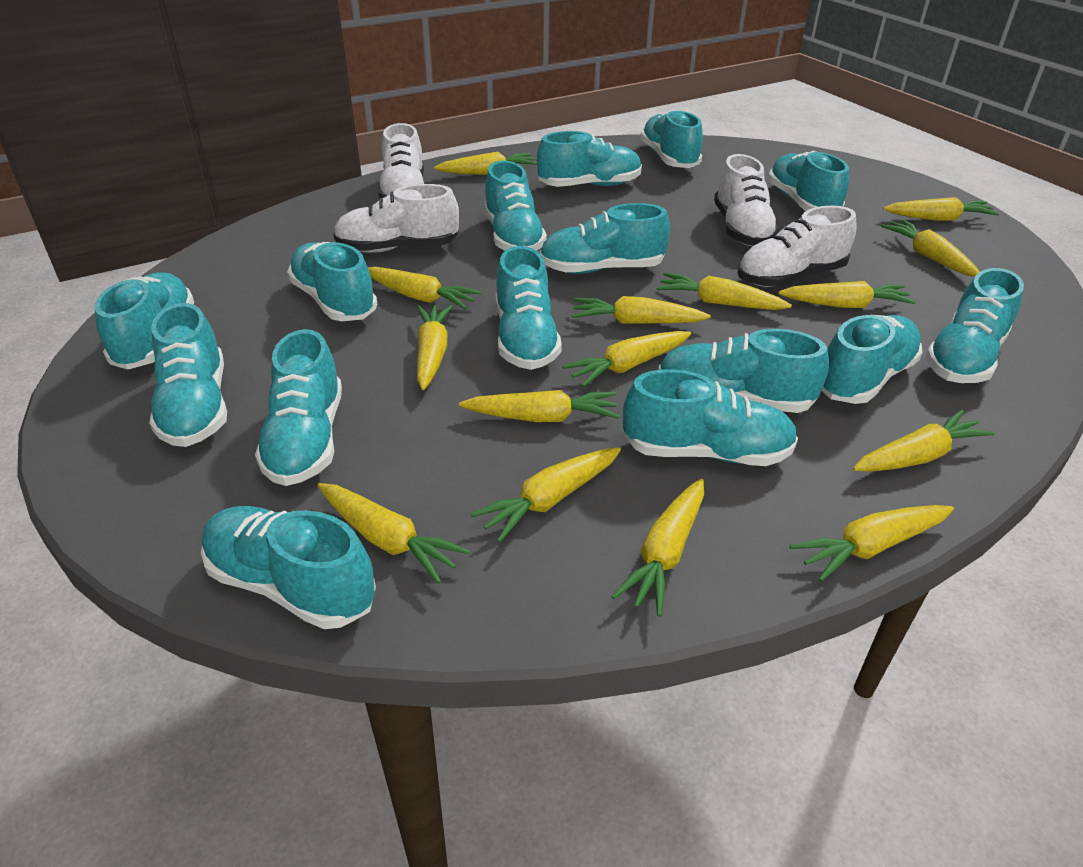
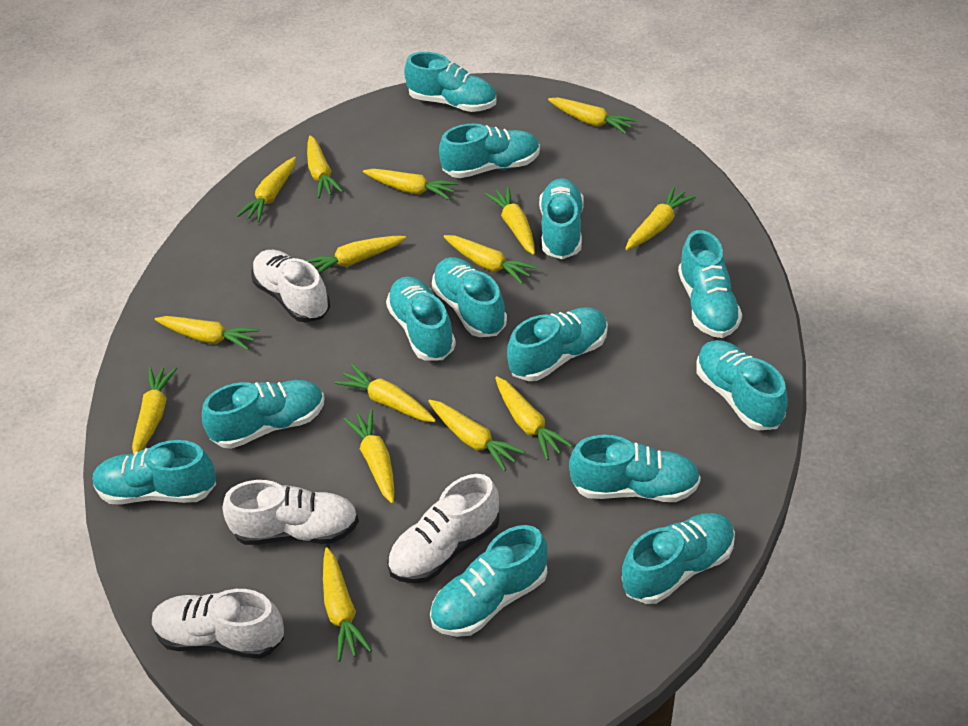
turquoise shoe: 15 -> 13

